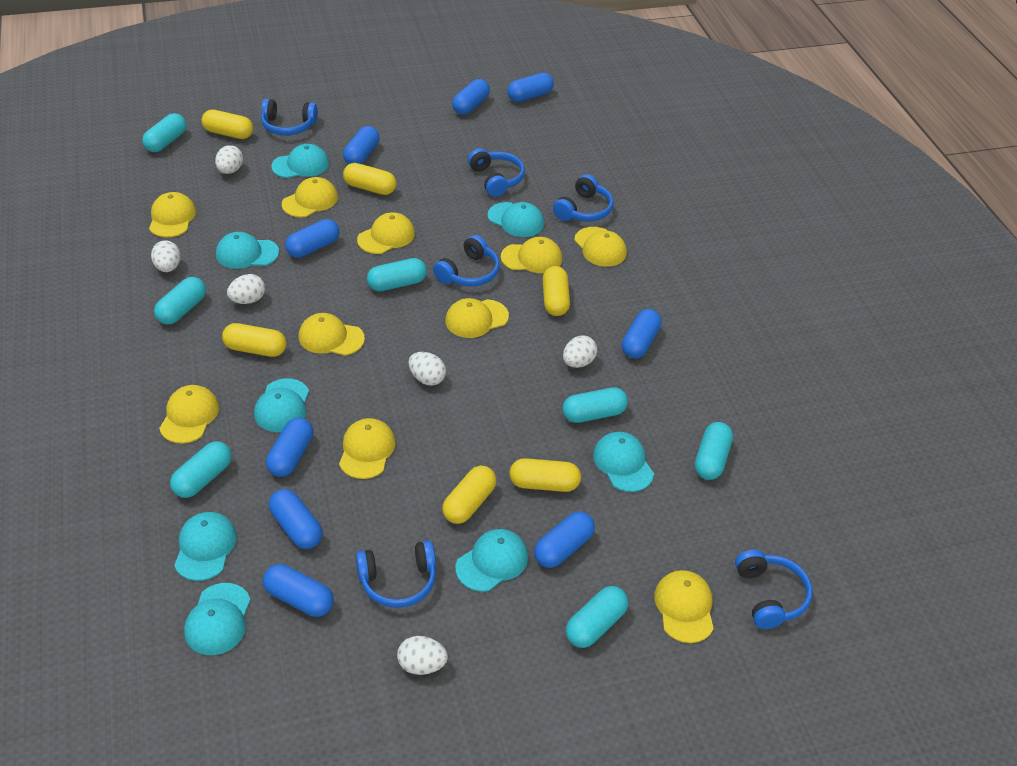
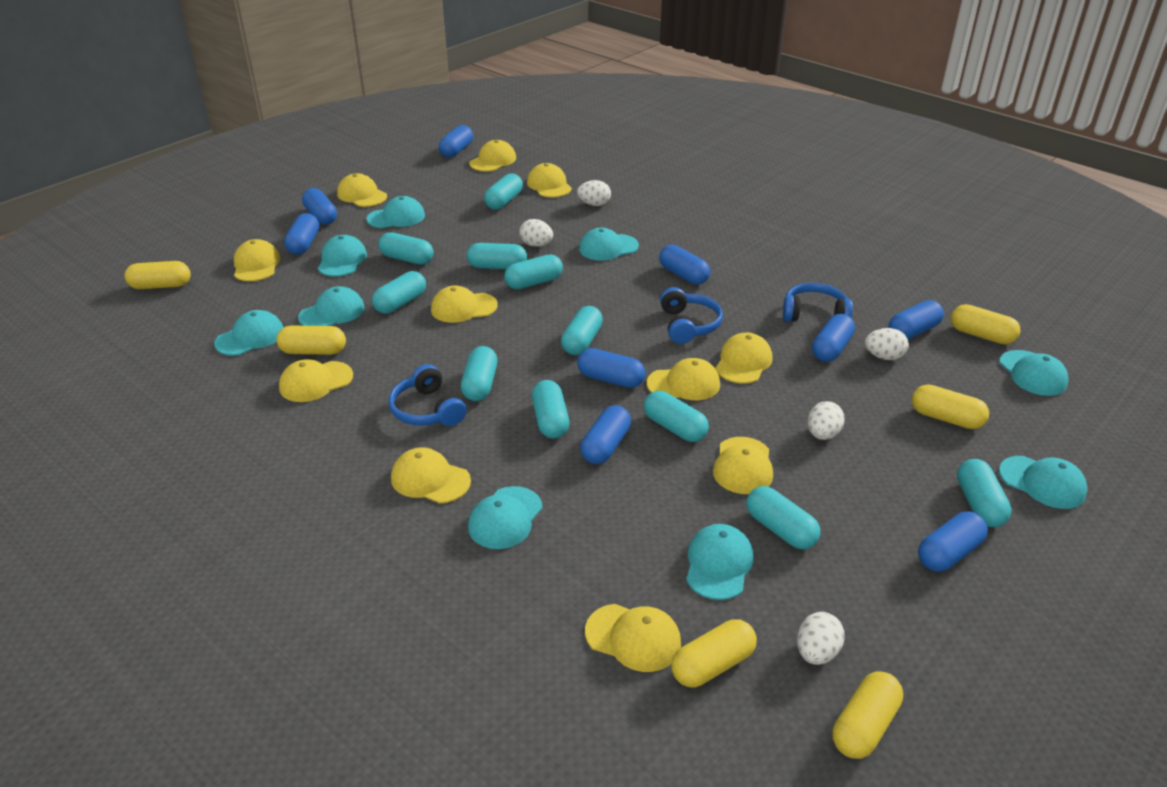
blue headphones: 6 -> 3
turquoise cap: 8 -> 9
turquoise capsule: 7 -> 11
white egg: 6 -> 5
yellow cap: 10 -> 11

